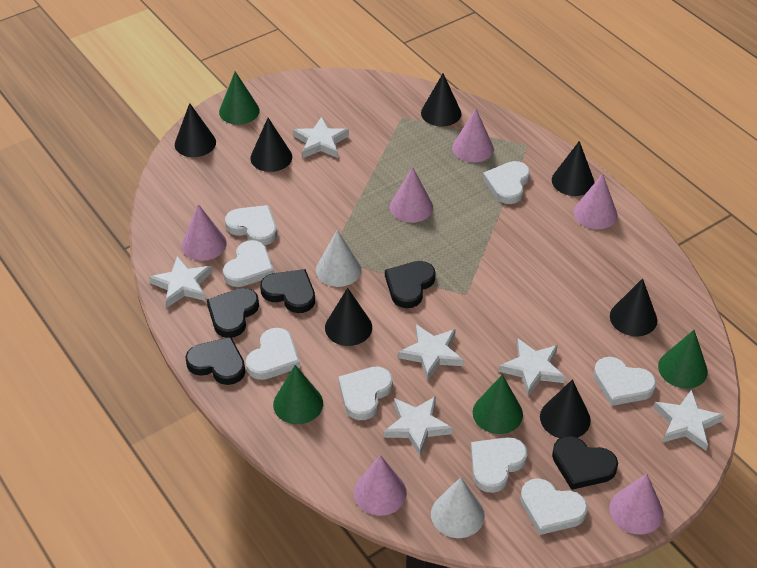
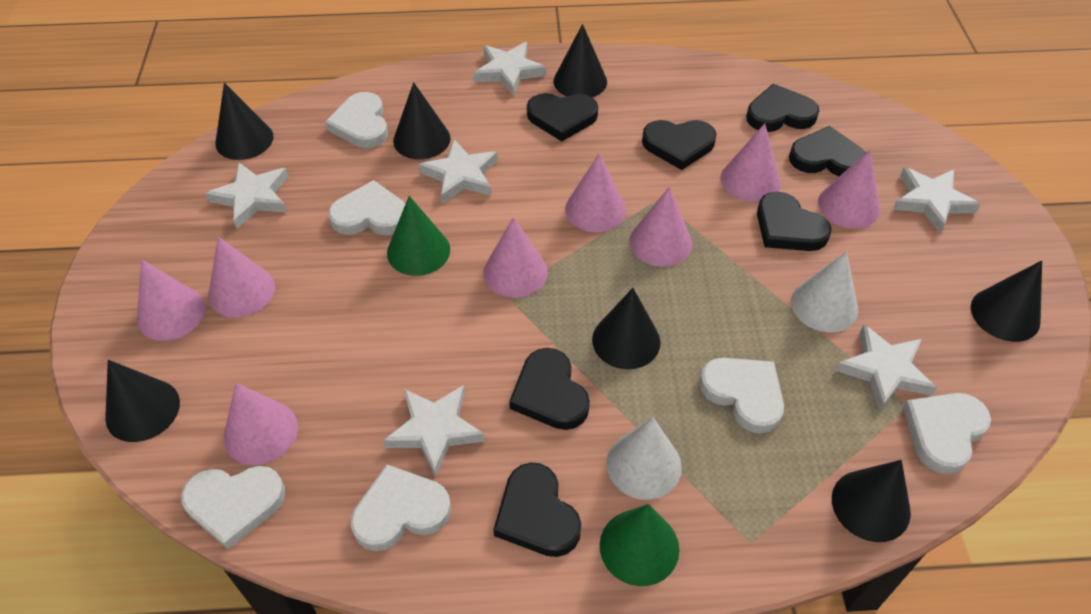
black heart: 5 -> 7
green cone: 4 -> 2
pink cone: 6 -> 8
white heart: 8 -> 6

